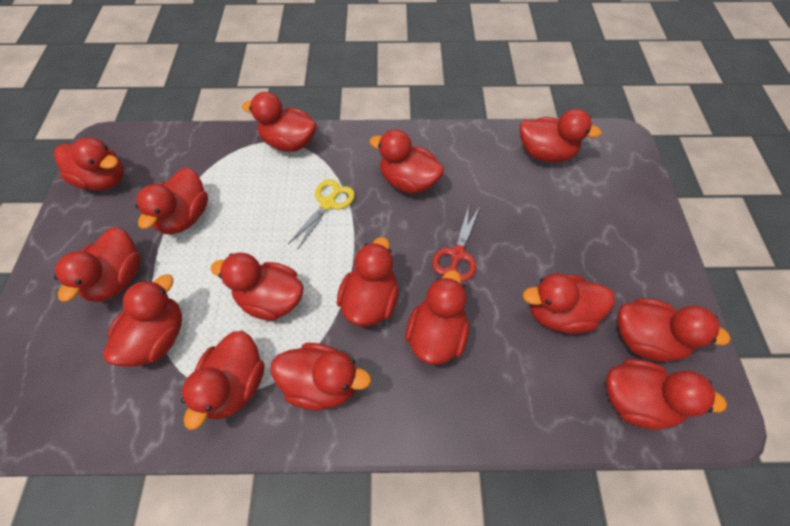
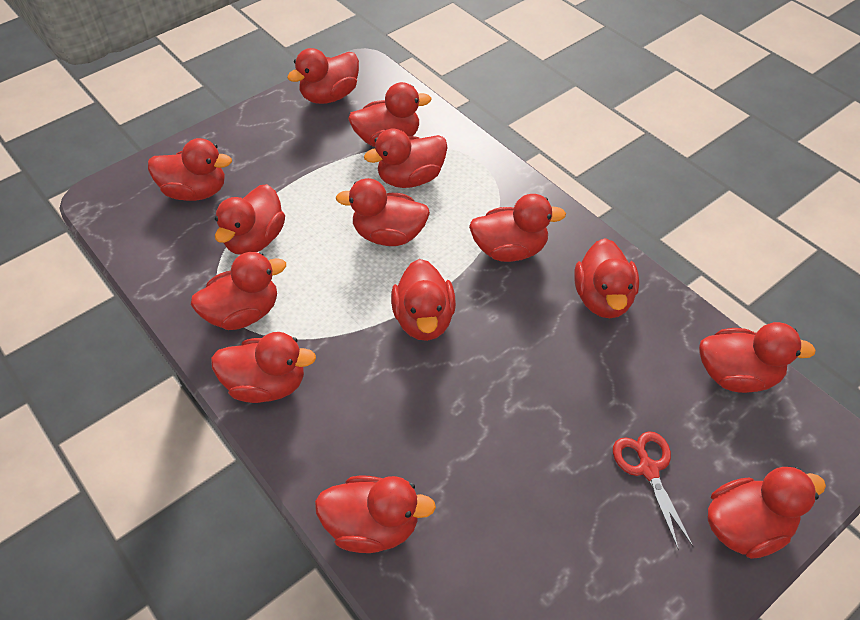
red duck: 15 -> 14
yellow scissors: 1 -> 0

